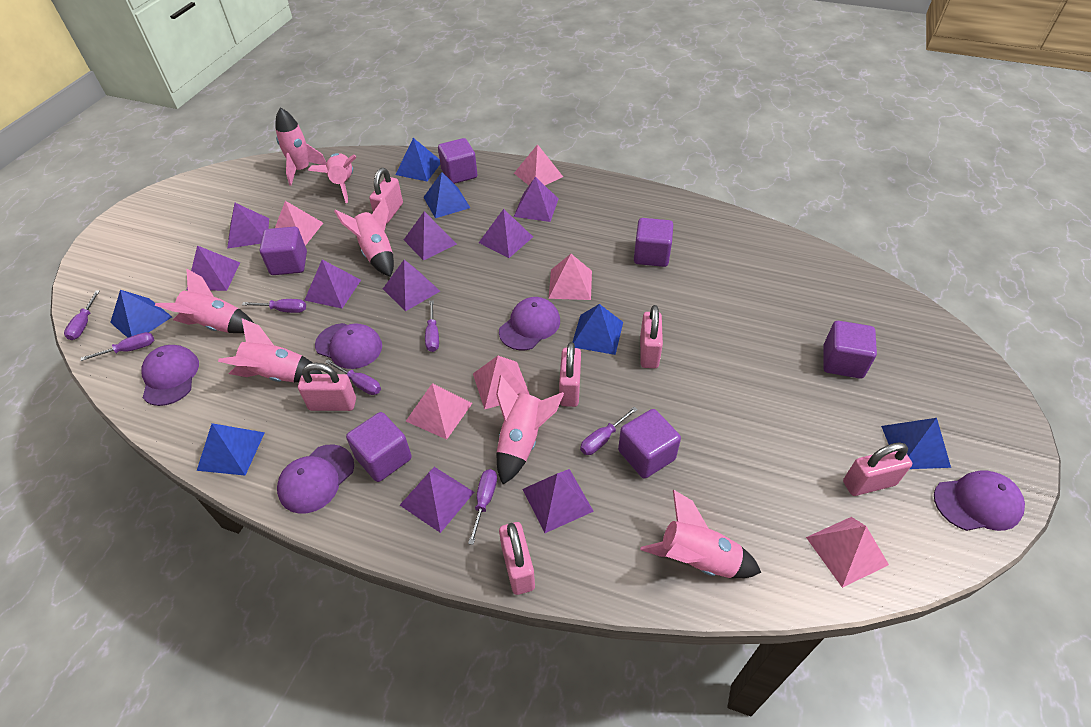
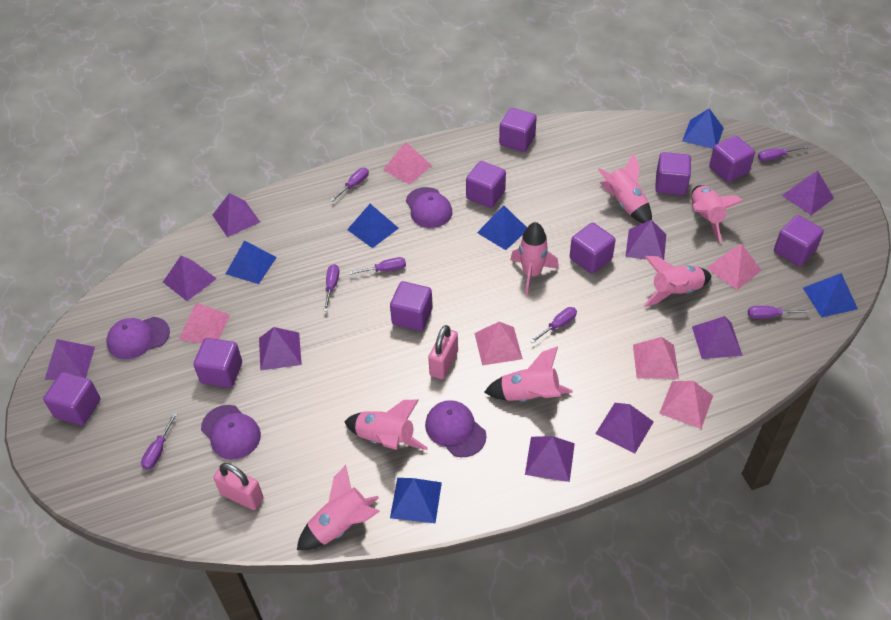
pink padlock: 6 -> 2
purple cap: 5 -> 4
purple cube: 6 -> 9

